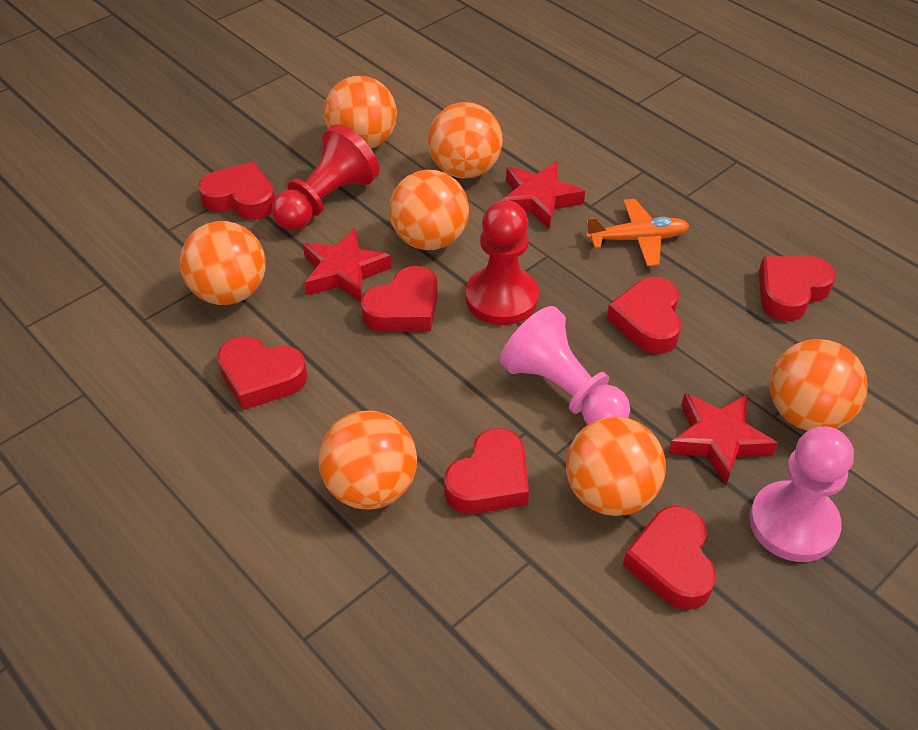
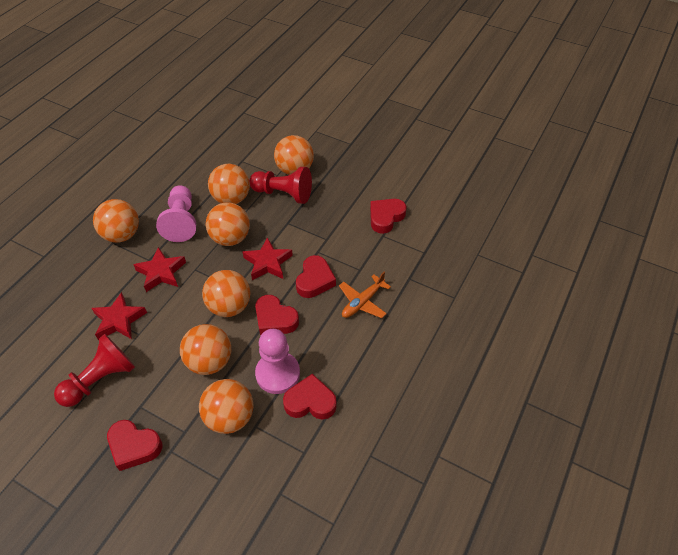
red heart: 7 -> 5

